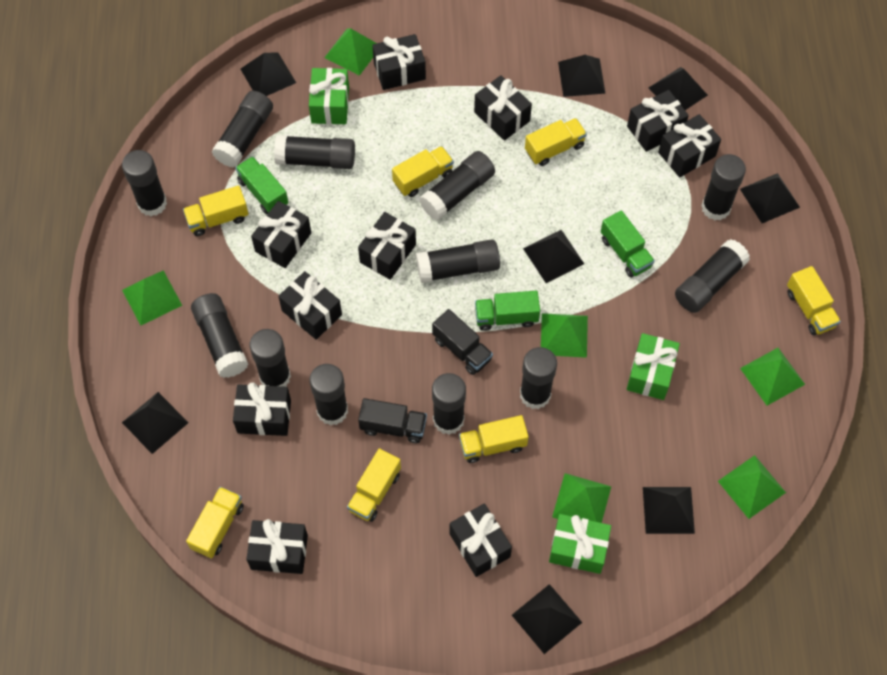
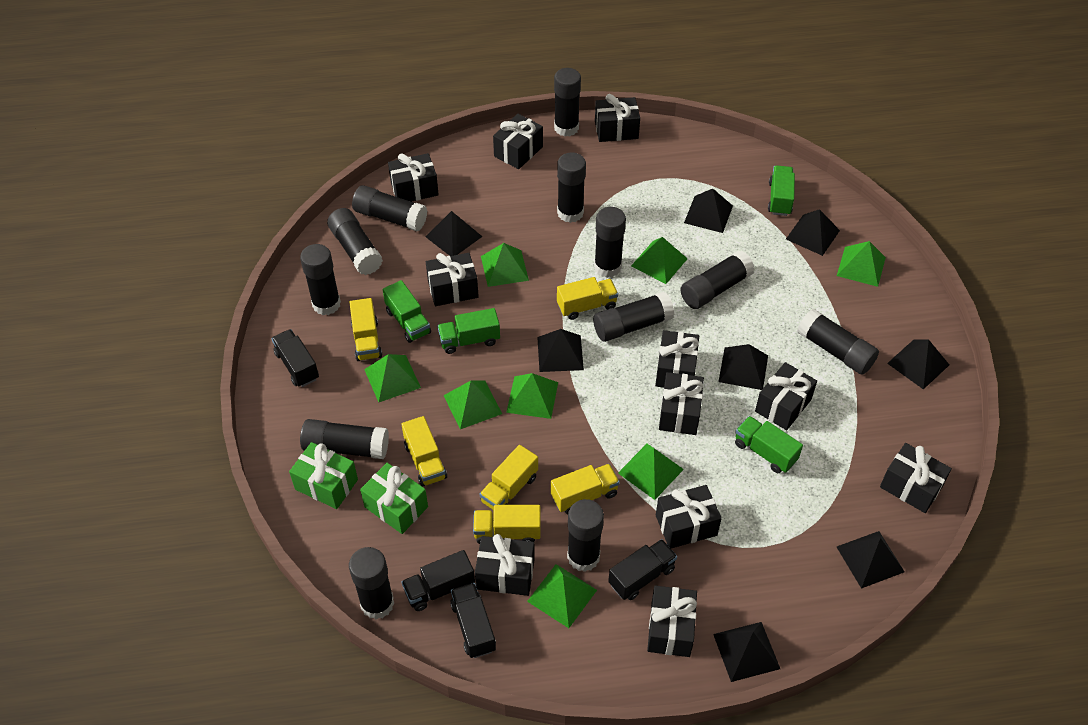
black gift: 10 -> 11
black truck: 2 -> 4
green gift: 3 -> 2
green pyramid: 6 -> 8
green truck: 3 -> 4
yellow truck: 7 -> 6

